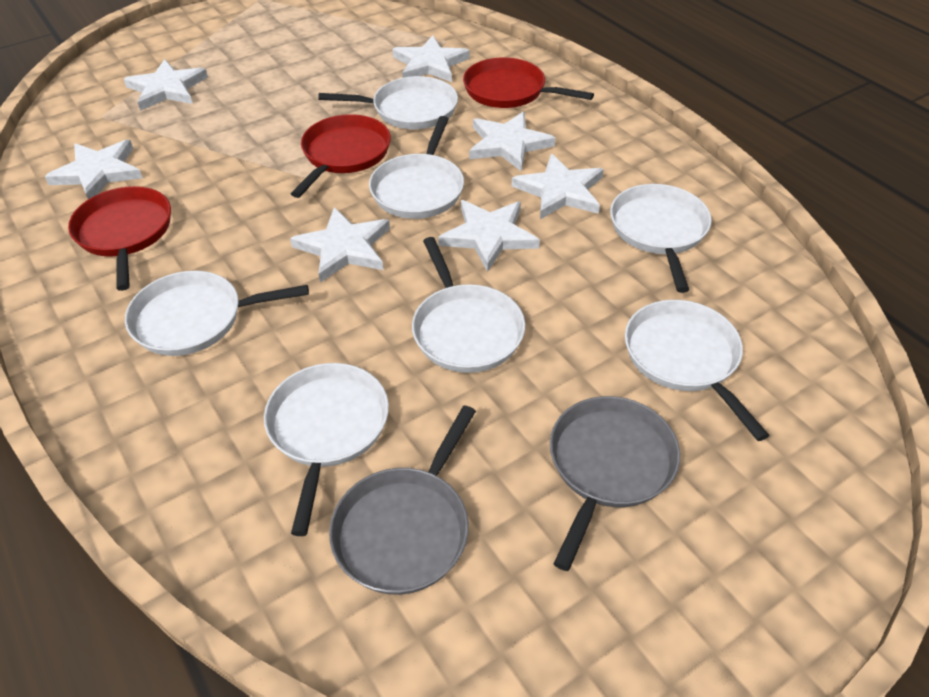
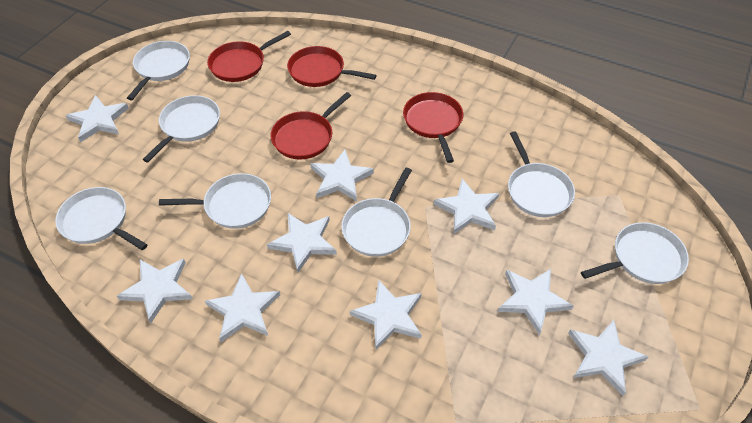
grey pan: 2 -> 0
red pan: 3 -> 4
white star: 7 -> 9

